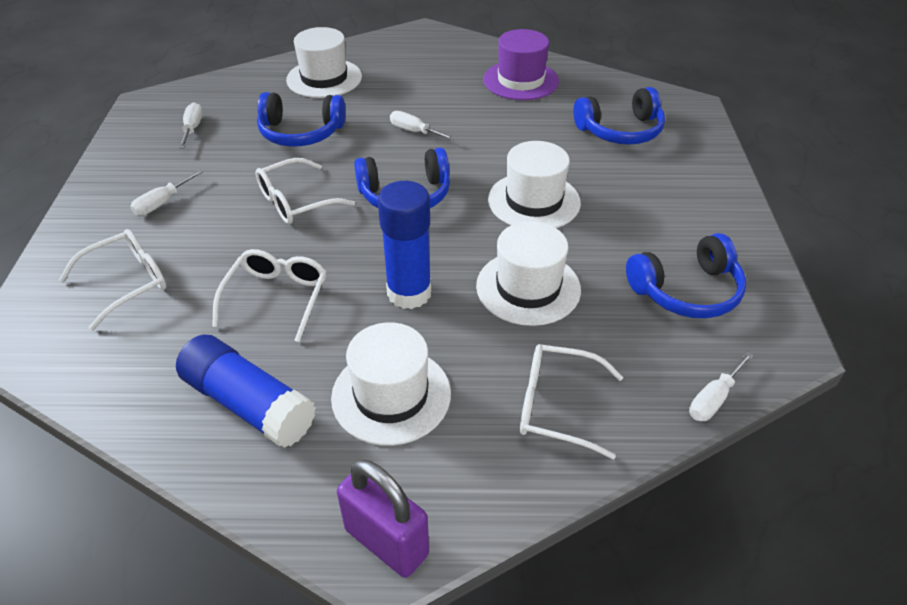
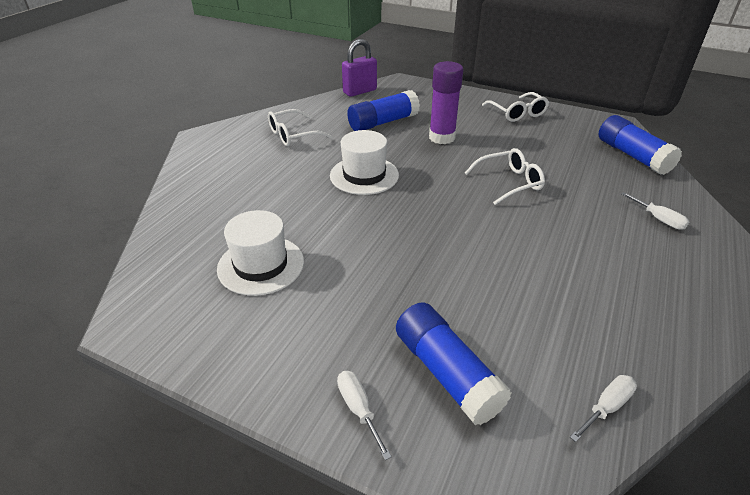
blue glue stick: 2 -> 3
blue headphones: 4 -> 0
purple glue stick: 0 -> 1
purple hat: 1 -> 0
white glasses: 4 -> 3
white hat: 4 -> 2
white screwdriver: 4 -> 3

